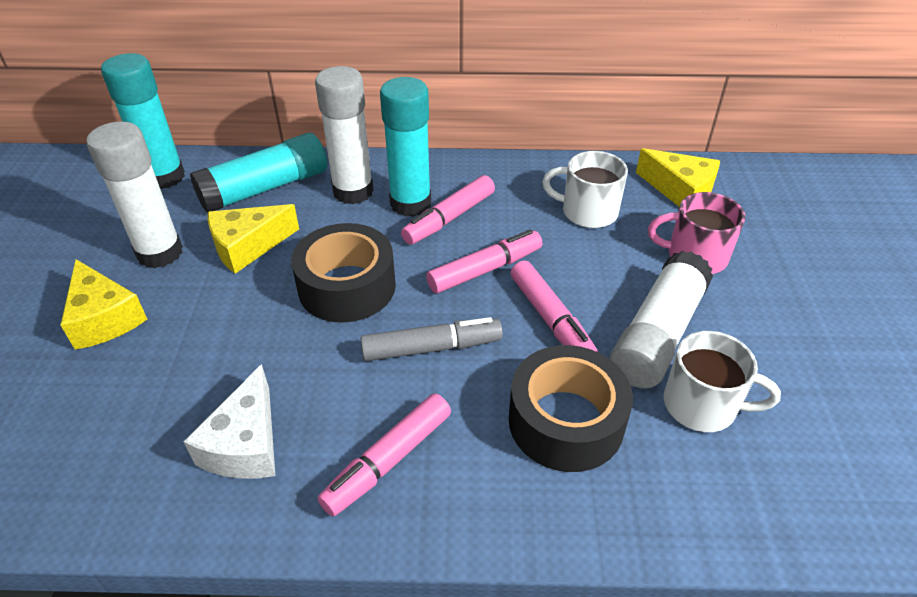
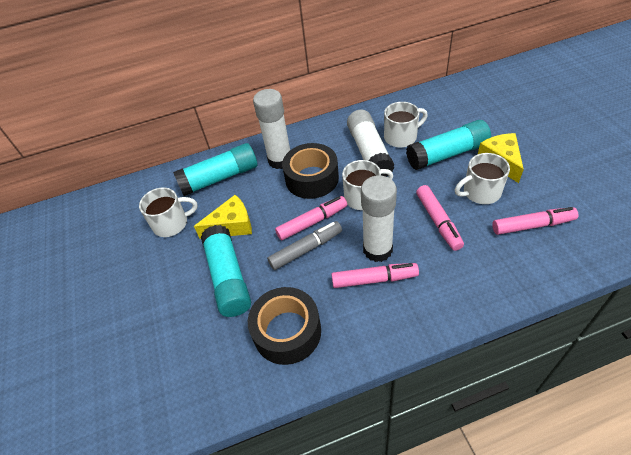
pink mug: 1 -> 0
white cheese: 1 -> 0
white mug: 2 -> 4
yellow cheese: 3 -> 2

